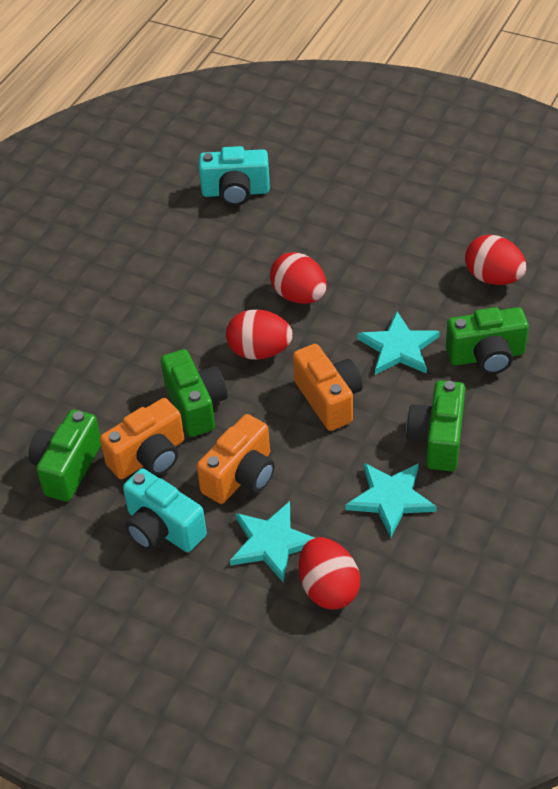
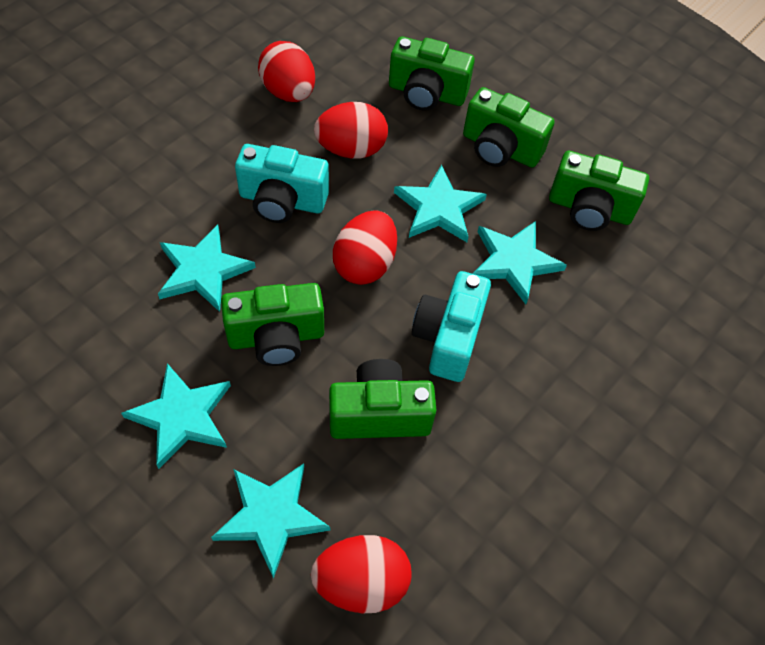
green camera: 4 -> 5
orange camera: 3 -> 0
turquoise star: 3 -> 5

